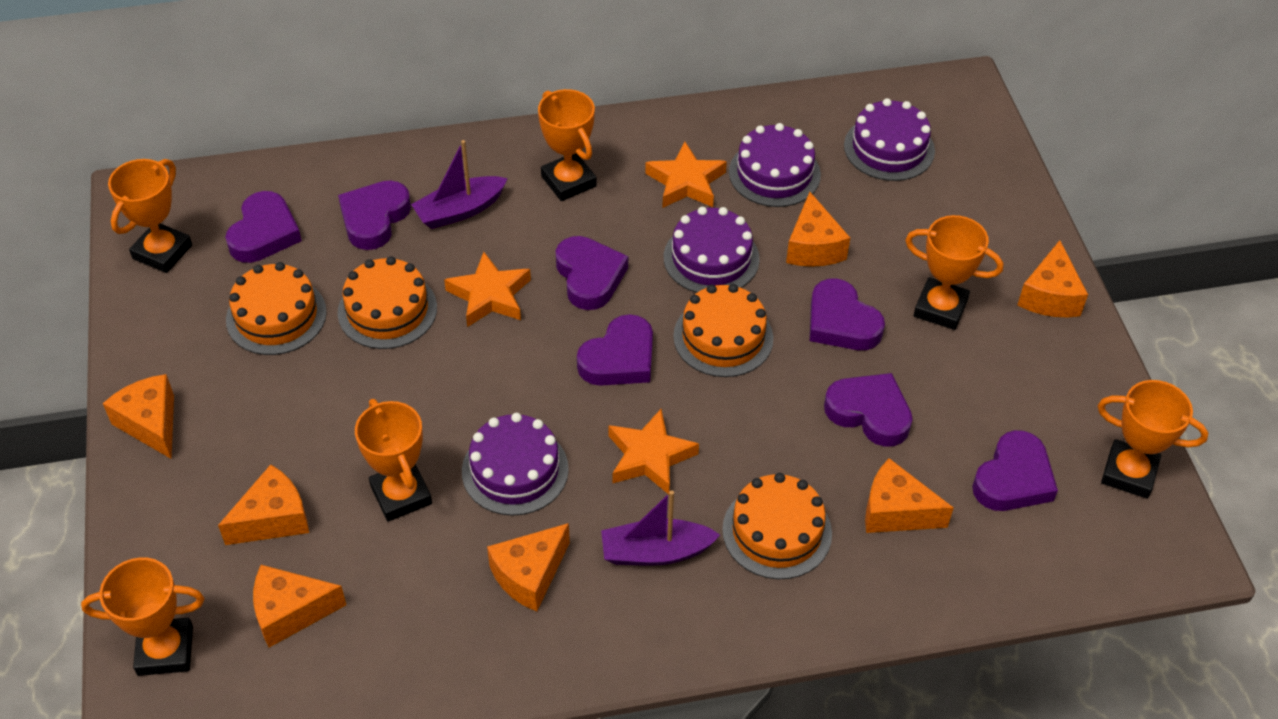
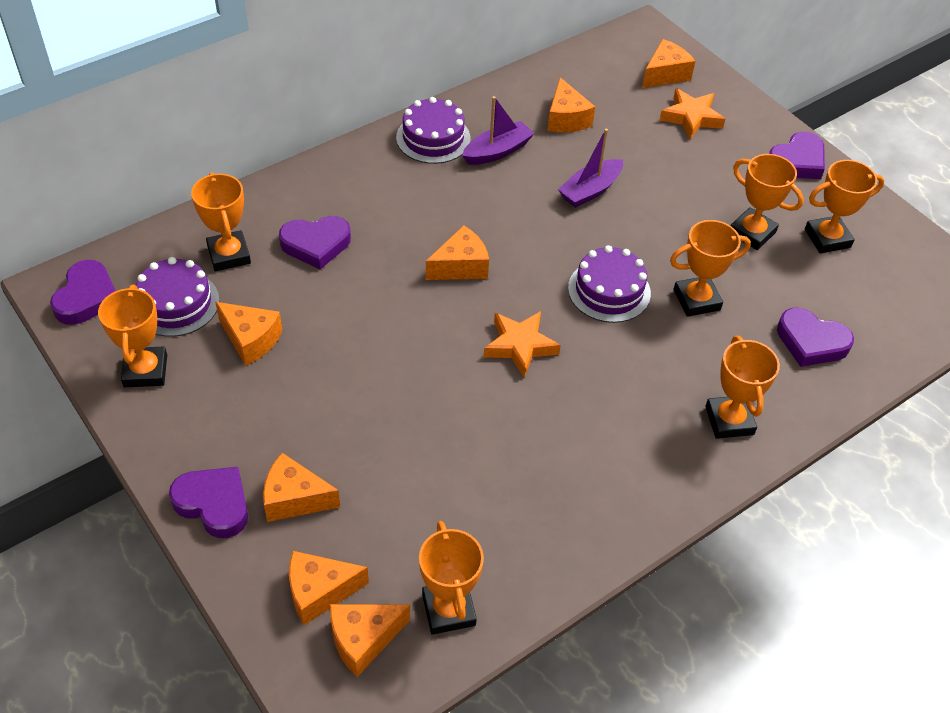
orange cake: 4 -> 0
orange star: 3 -> 2
orange trophy: 6 -> 7
purple cake: 4 -> 3
purple heart: 7 -> 5

